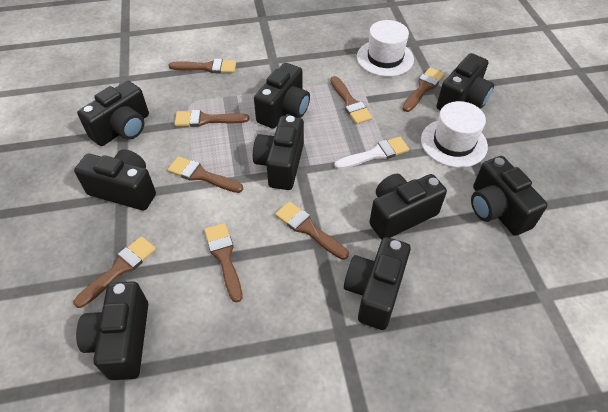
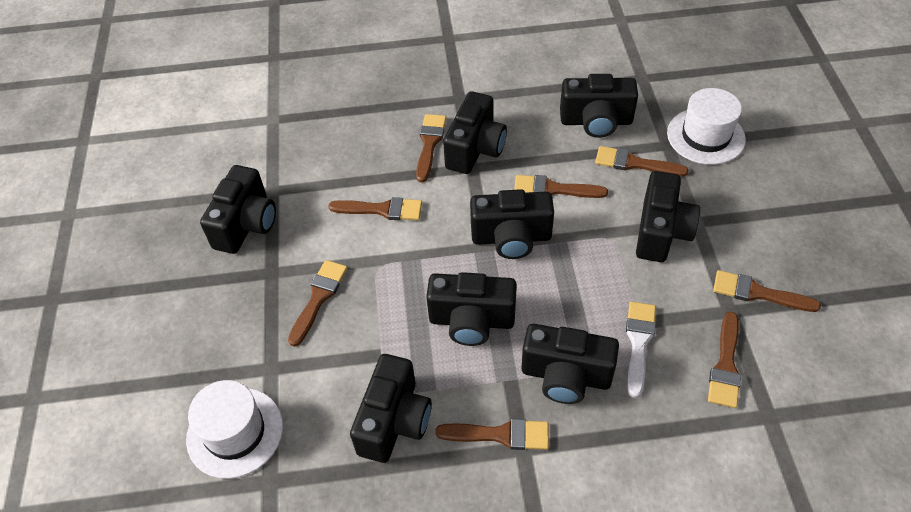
black camera: 9 -> 8

